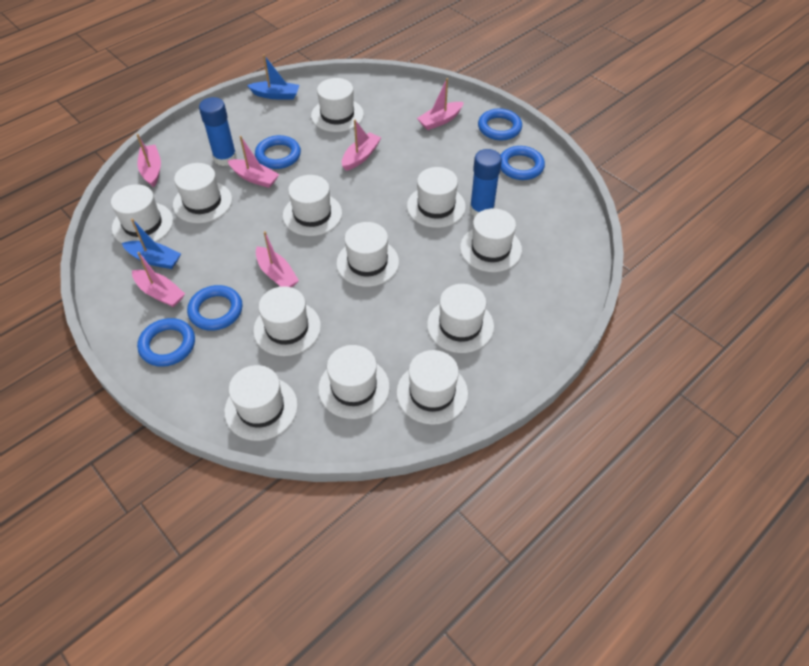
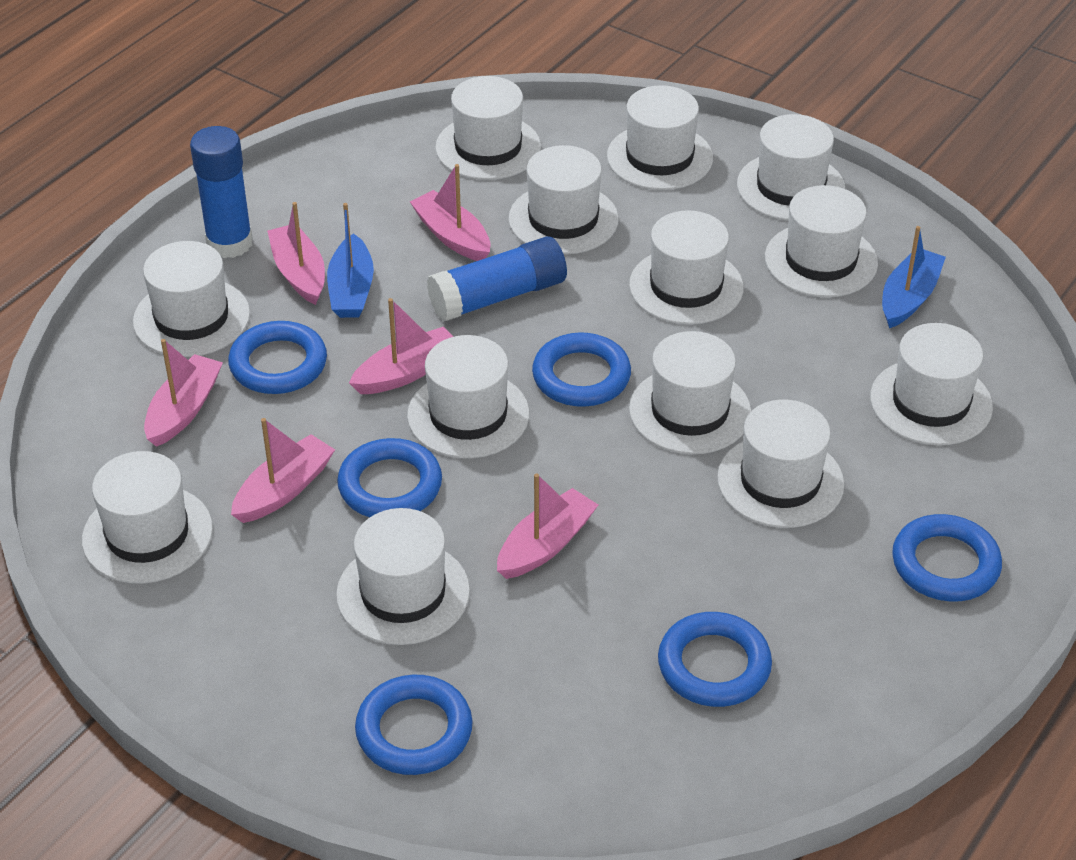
blue ring: 5 -> 6
white hat: 12 -> 13

